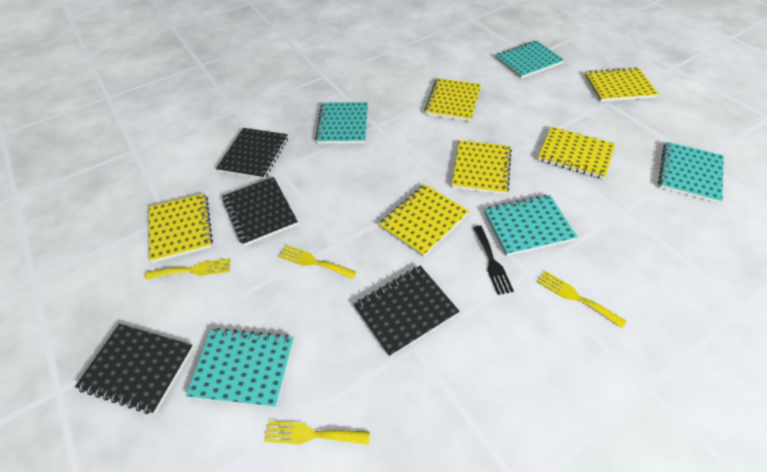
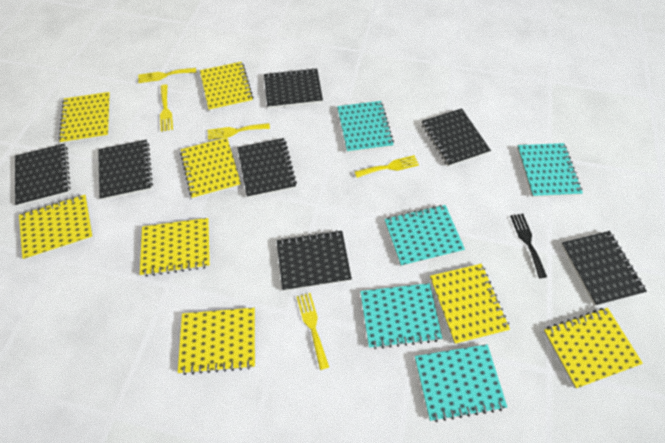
black notebook: 4 -> 7
yellow fork: 4 -> 5
yellow notebook: 6 -> 8

